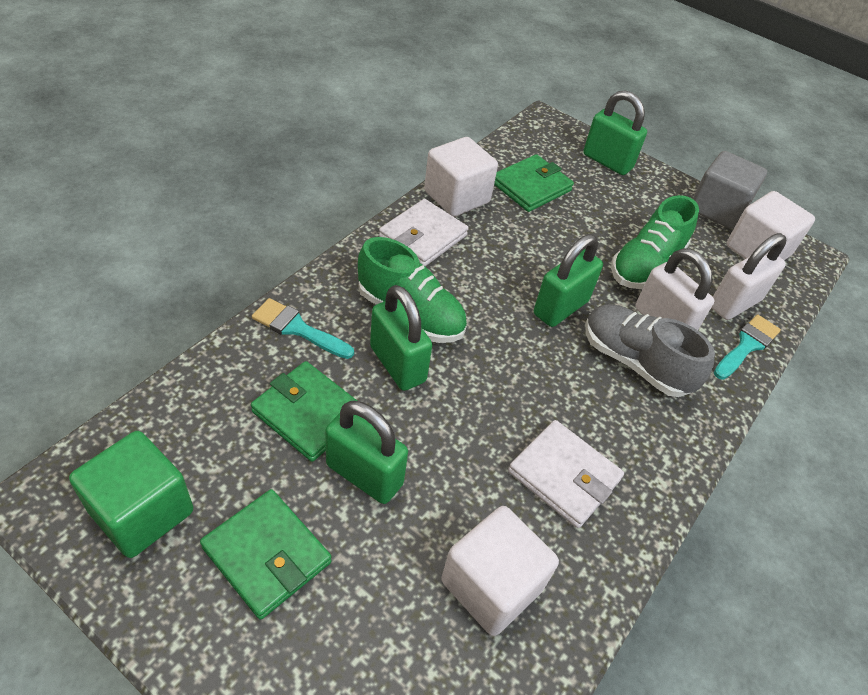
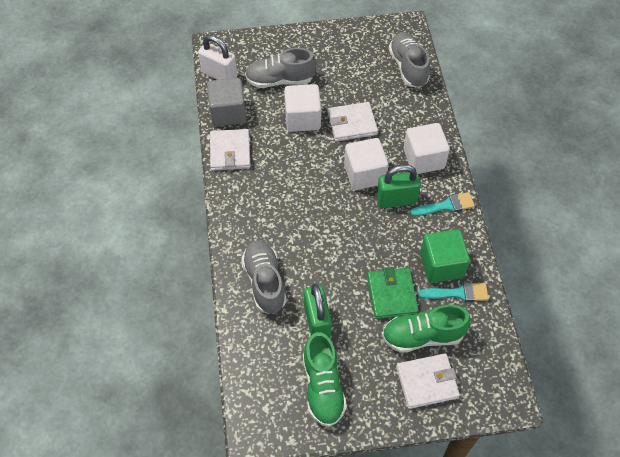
green padlock: 4 -> 2
green wallet: 3 -> 1
grey shoe: 1 -> 3
white padlock: 2 -> 1
white wallet: 2 -> 3

